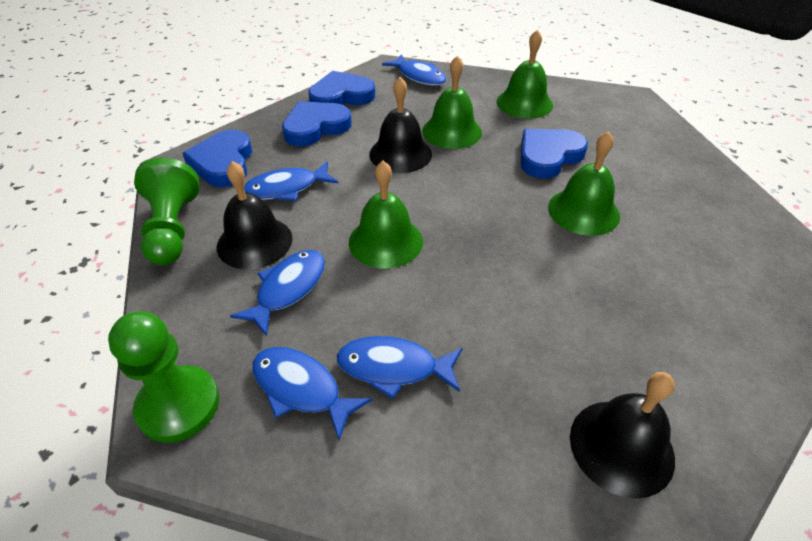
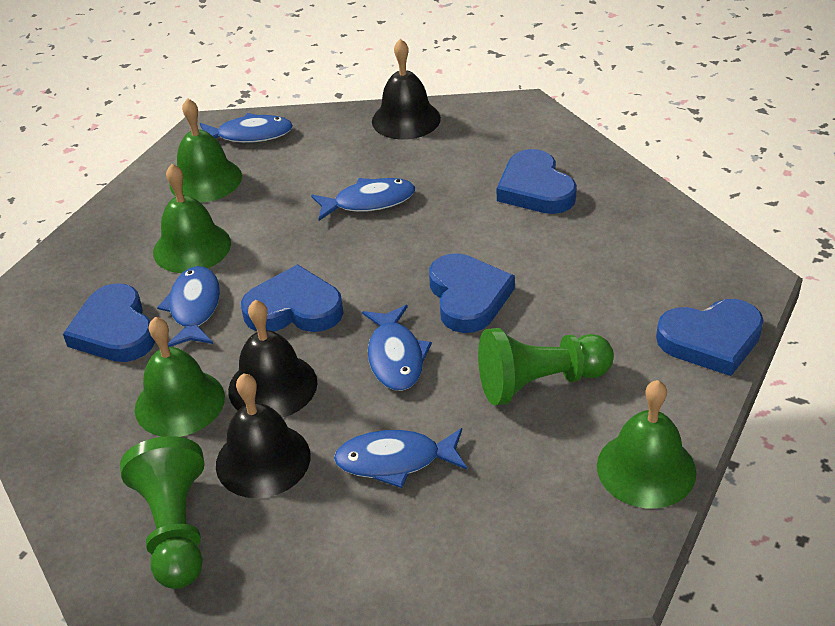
blue heart: 4 -> 5

